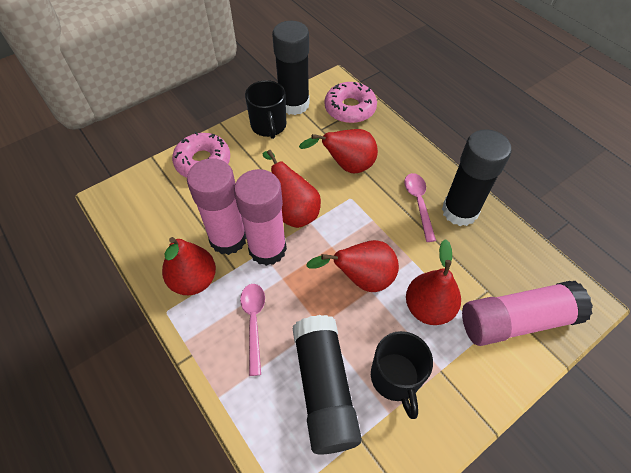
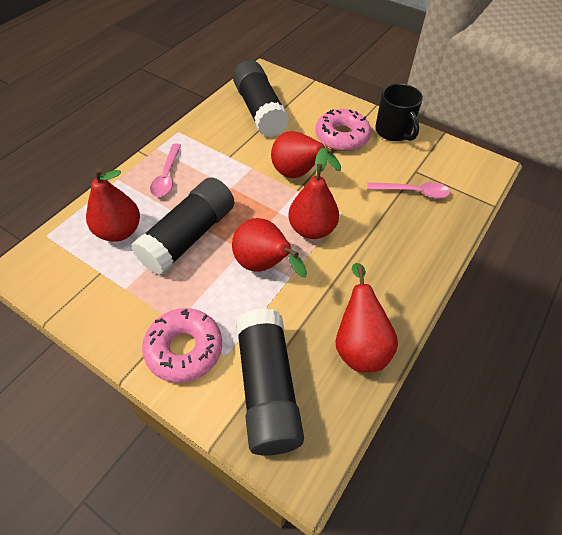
black mug: 2 -> 1
pink glue stick: 3 -> 0

